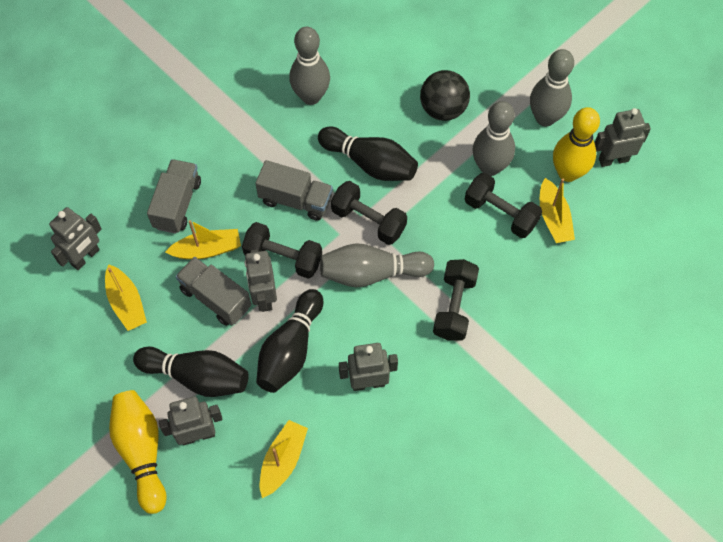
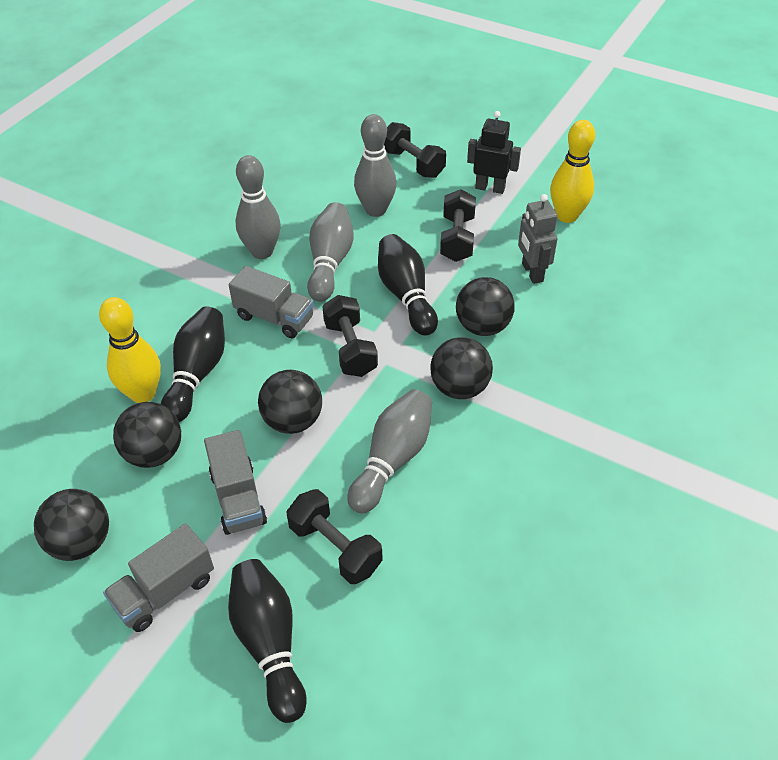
black ball: 1 -> 5
black robot: 0 -> 1
grey robot: 5 -> 1
yellow boat: 4 -> 0

